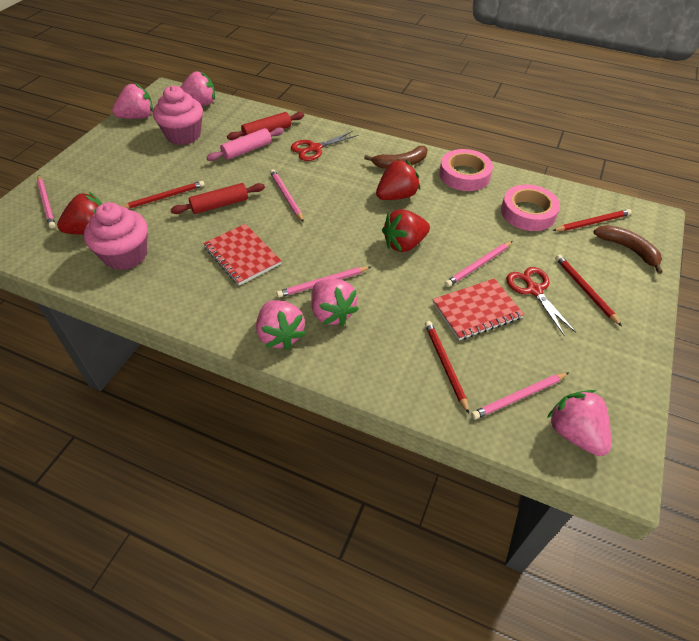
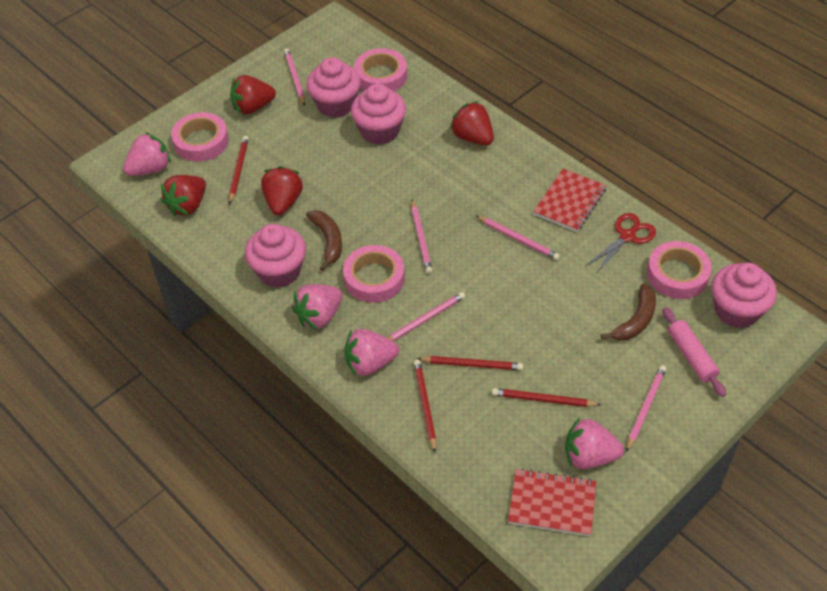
pink cupcake: 2 -> 4
pink strawberry: 5 -> 4
pink tape: 2 -> 4
red rolling pin: 2 -> 0
red scissors: 2 -> 1
red strawberry: 3 -> 4

